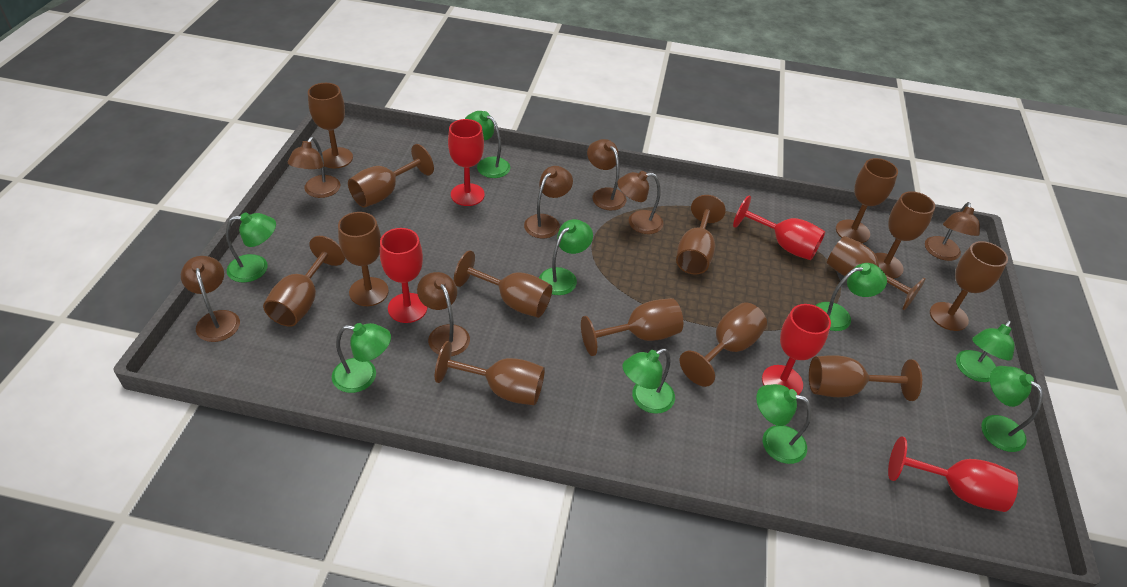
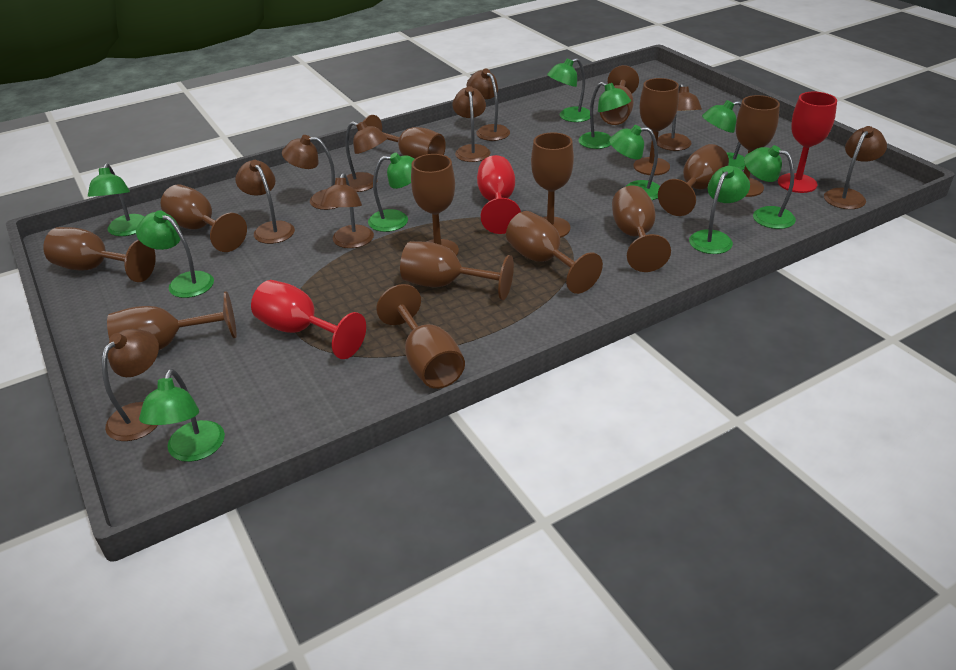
brown lamp: 7 -> 9
green lamp: 9 -> 10
red goblet: 5 -> 3

